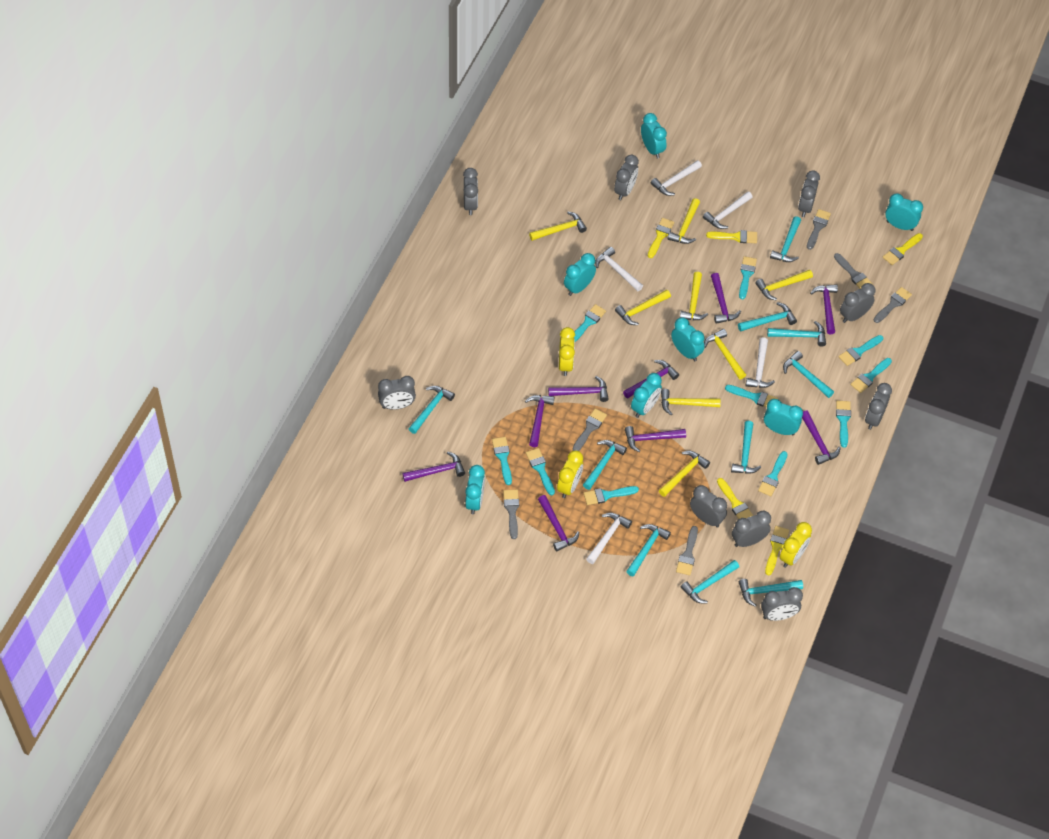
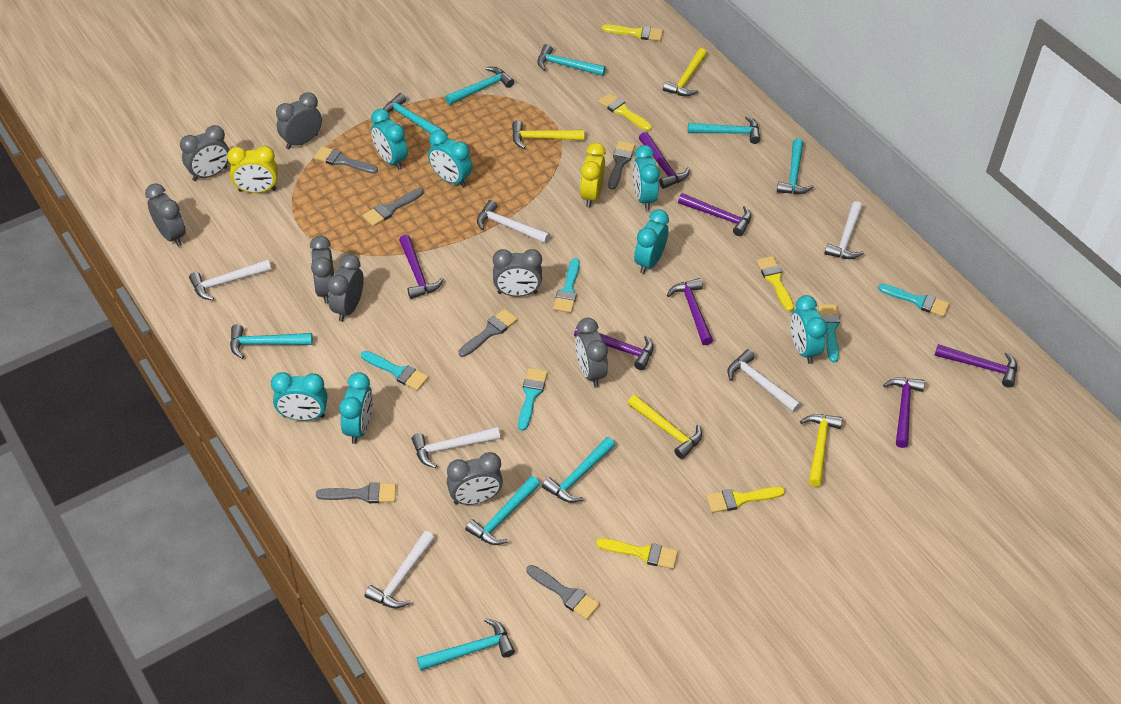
grey clock: 9 -> 8
purple hammer: 9 -> 7
turquoise brush: 10 -> 5
turquoise hammer: 10 -> 9
white hammer: 5 -> 6
yellow clock: 3 -> 2
yellow hammer: 8 -> 4

